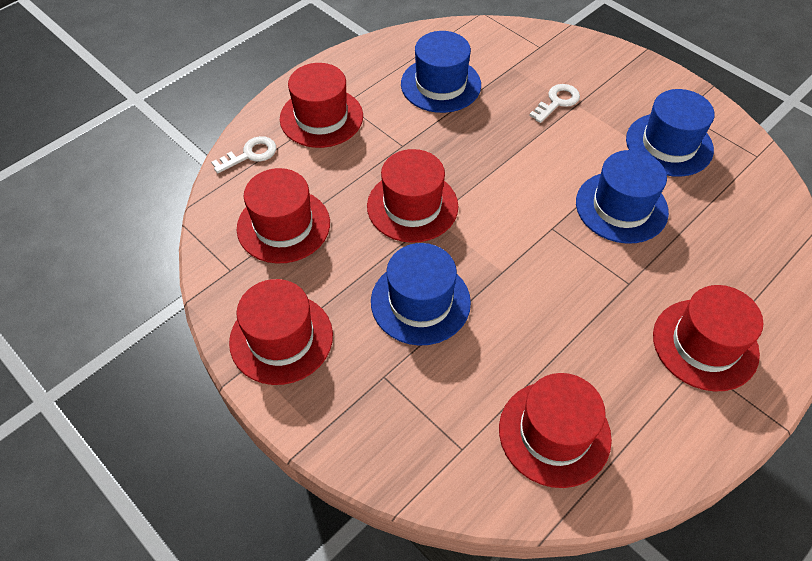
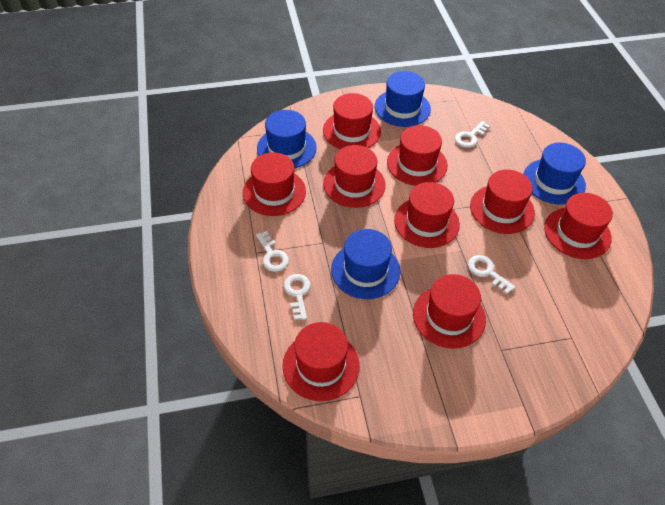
red hat: 6 -> 9
white key: 2 -> 4

